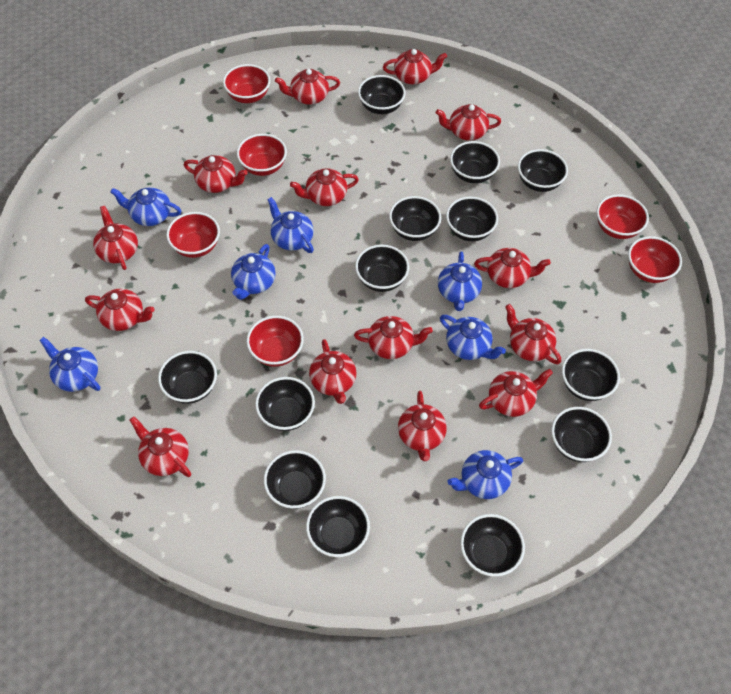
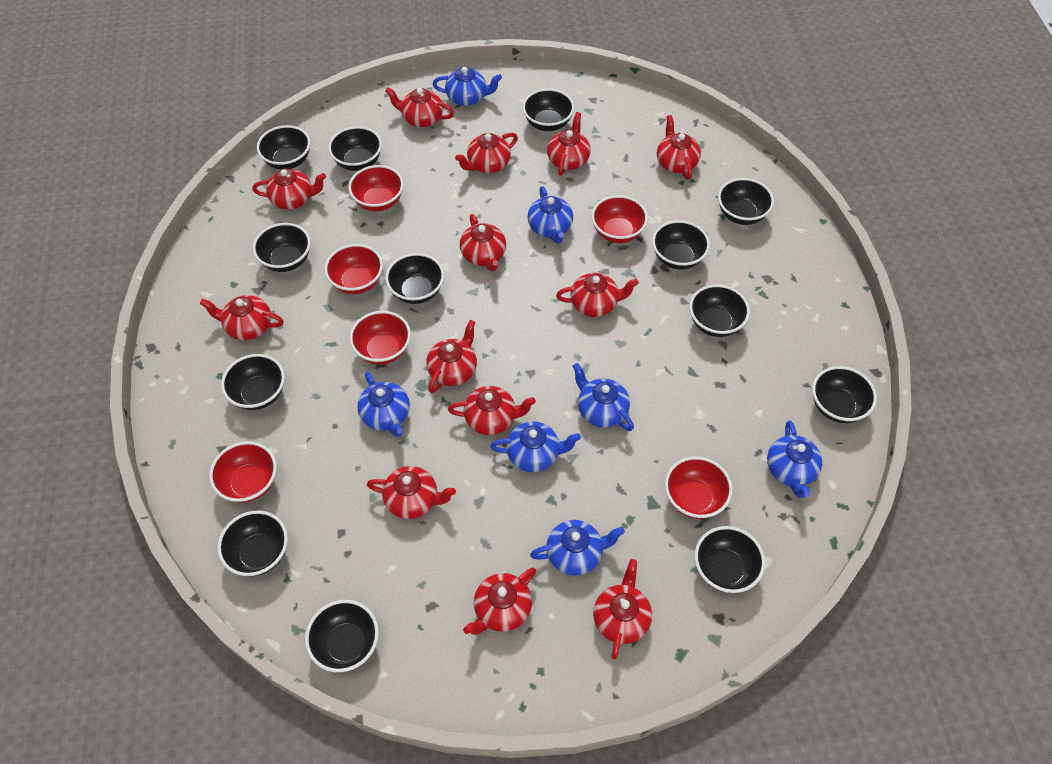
red teapot: 14 -> 13

